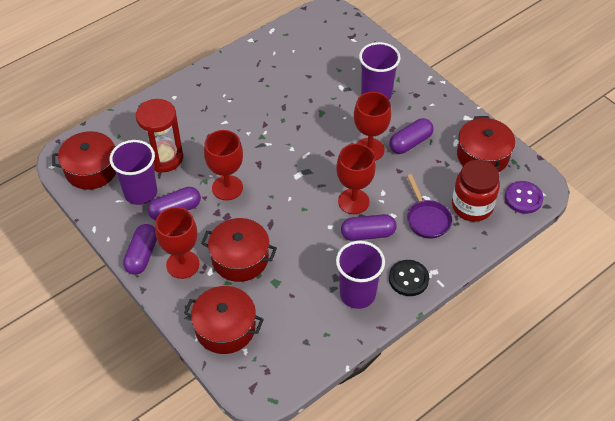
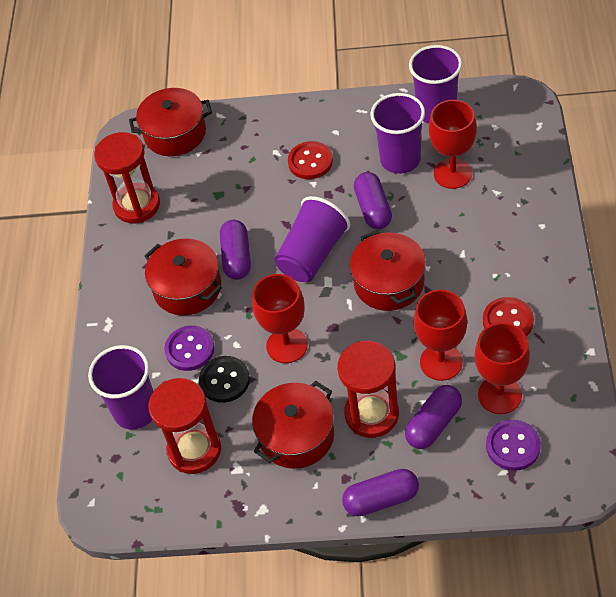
purple button: 1 -> 2
purple cup: 3 -> 4
purple pan: 1 -> 0
red button: 0 -> 2
red hourglass: 1 -> 3
red jar: 1 -> 0

